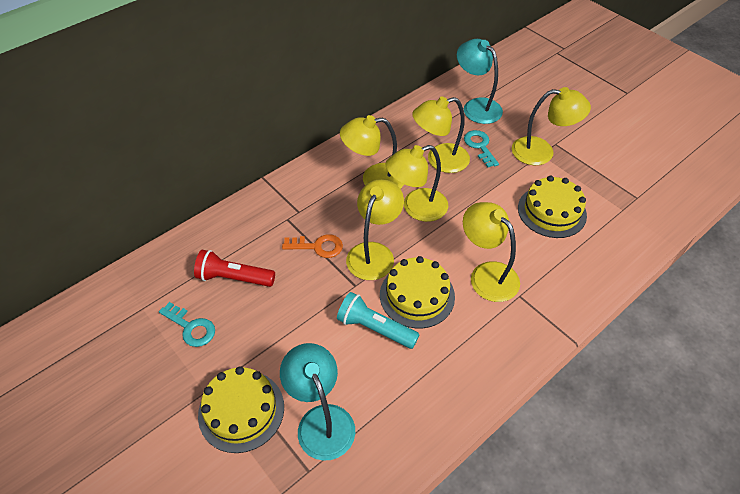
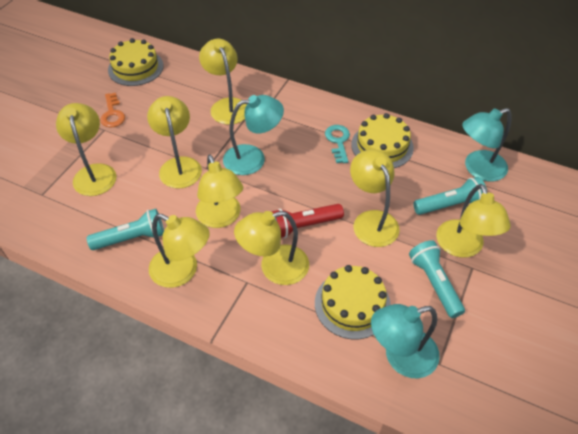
turquoise flashlight: 1 -> 3
turquoise key: 2 -> 1
turquoise lamp: 2 -> 3
yellow lamp: 6 -> 8

